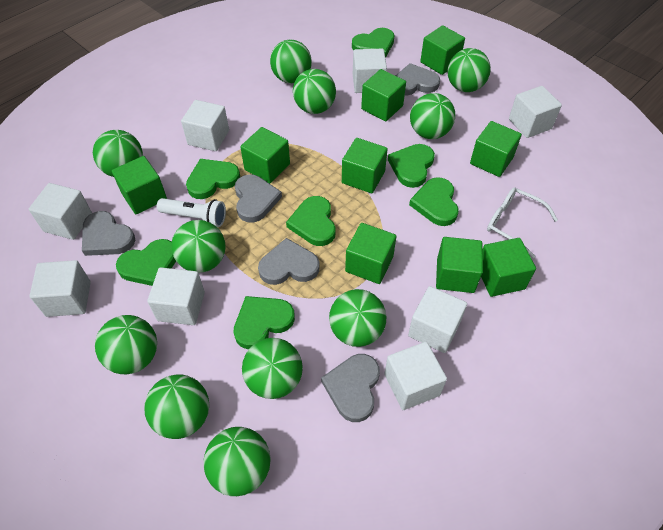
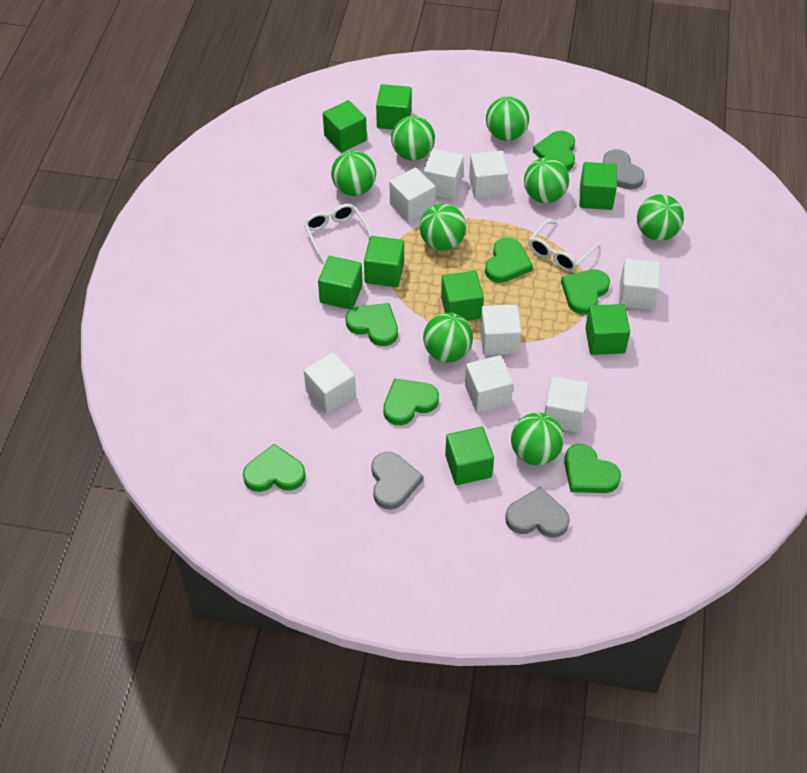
green ball: 11 -> 8
green cube: 9 -> 8
grey heart: 5 -> 3
white flashlight: 1 -> 0
white glasses: 1 -> 2

